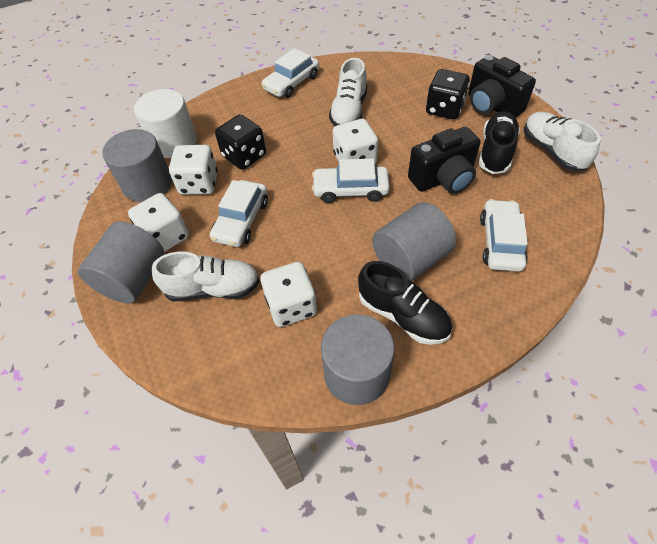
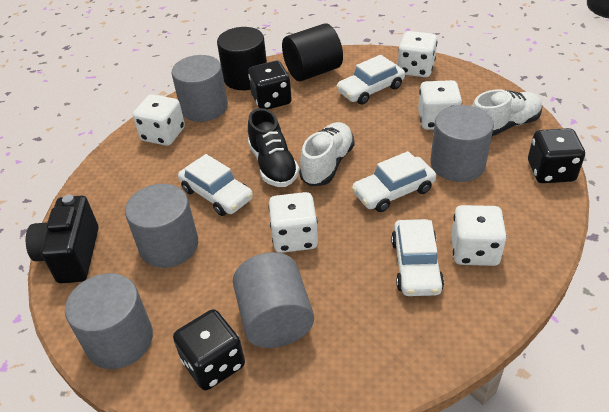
black camera: 2 -> 1
black cylinder: 0 -> 2
black dice: 2 -> 3
black shoe: 2 -> 1
grey cylinder: 4 -> 5
white cylinder: 1 -> 0
white dice: 4 -> 5
white shoe: 3 -> 2

